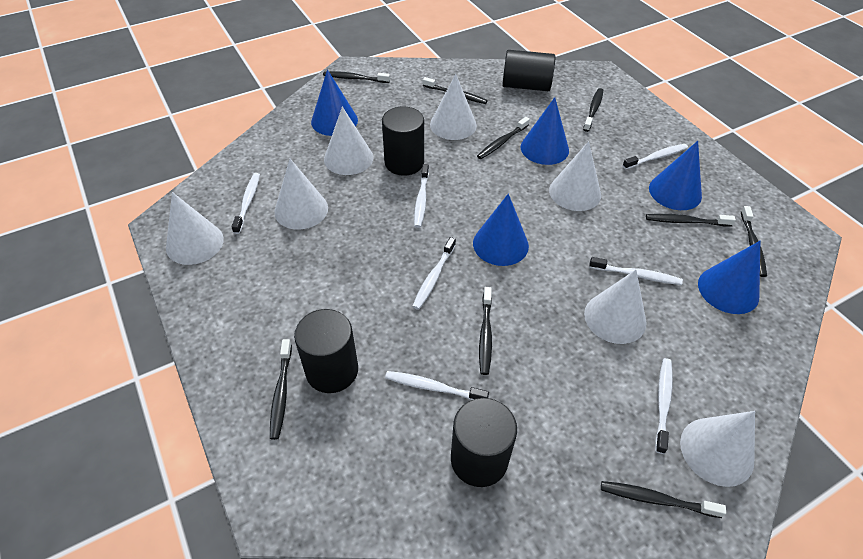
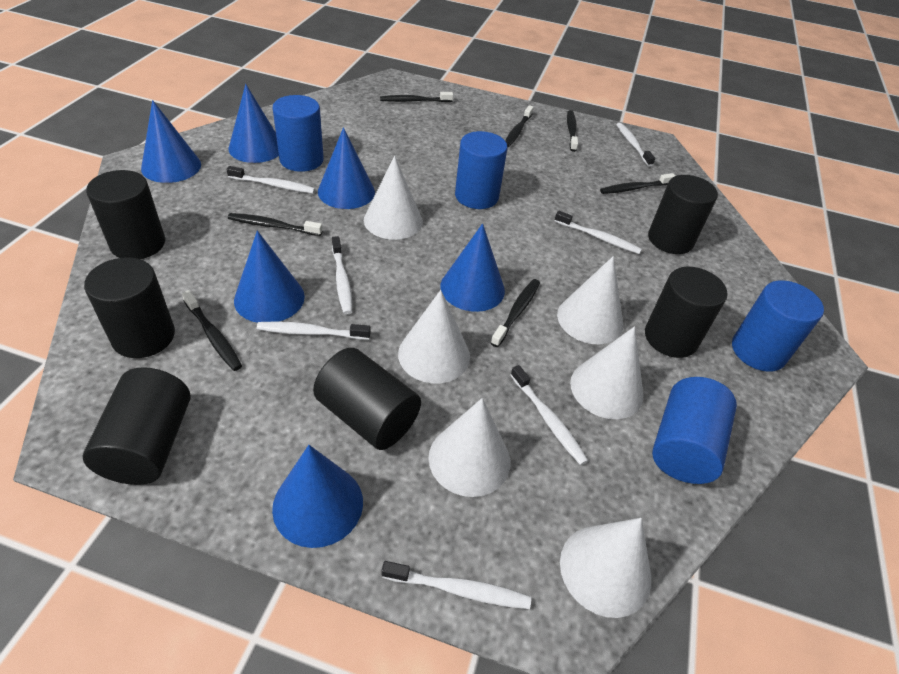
black cylinder: 4 -> 6
black toothbrush: 9 -> 7
blue cone: 5 -> 6
blue cylinder: 0 -> 4
white cone: 7 -> 6

